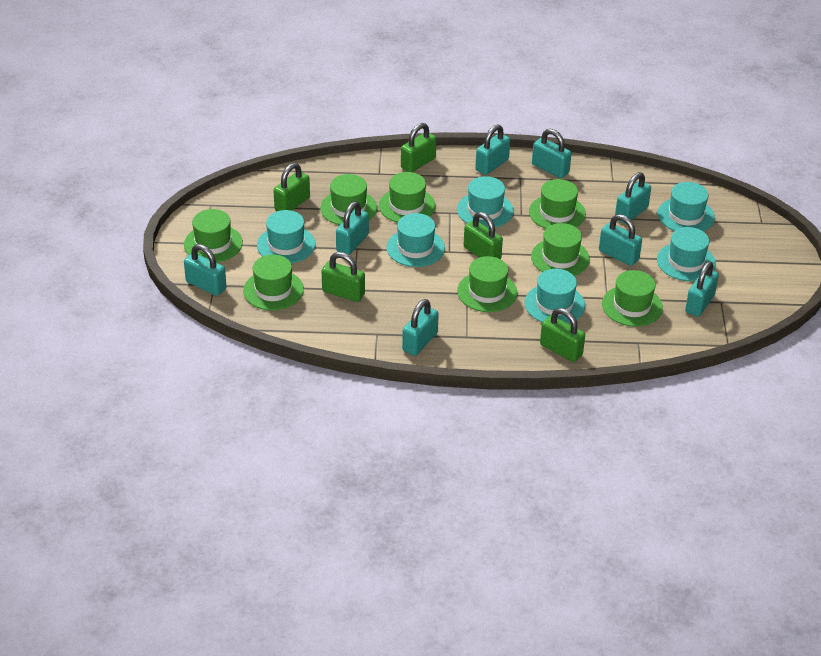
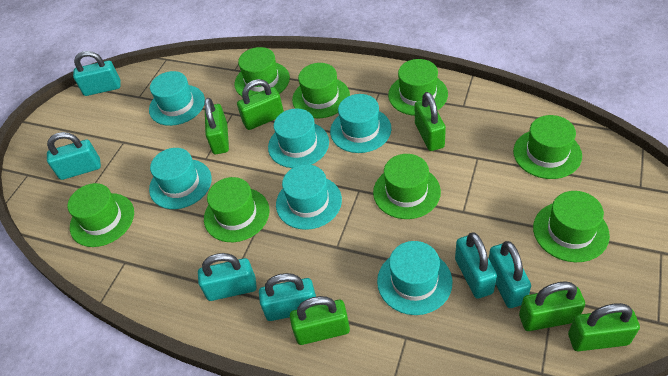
green padlock: 5 -> 6
turquoise padlock: 8 -> 6

